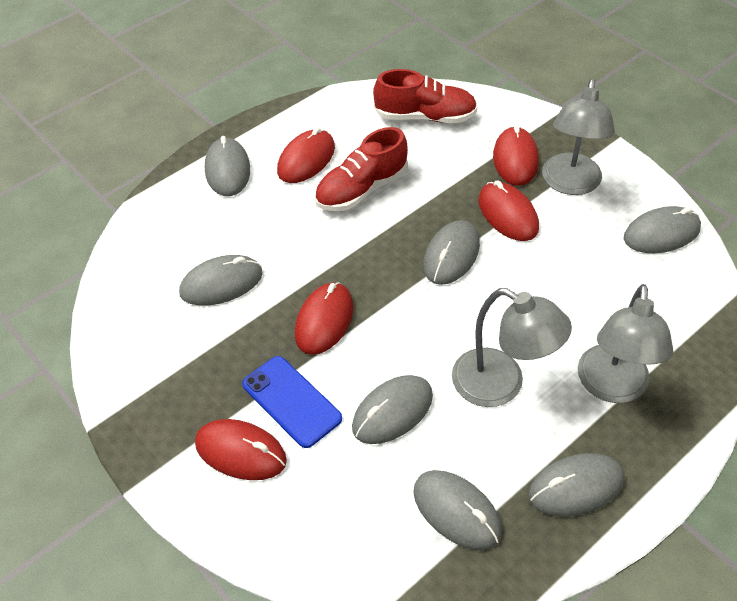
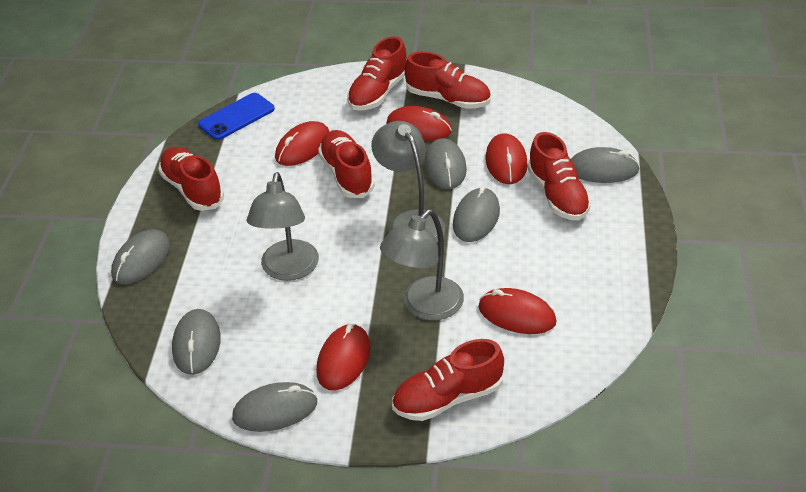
grey mouse: 7 -> 6
red shoe: 2 -> 6

